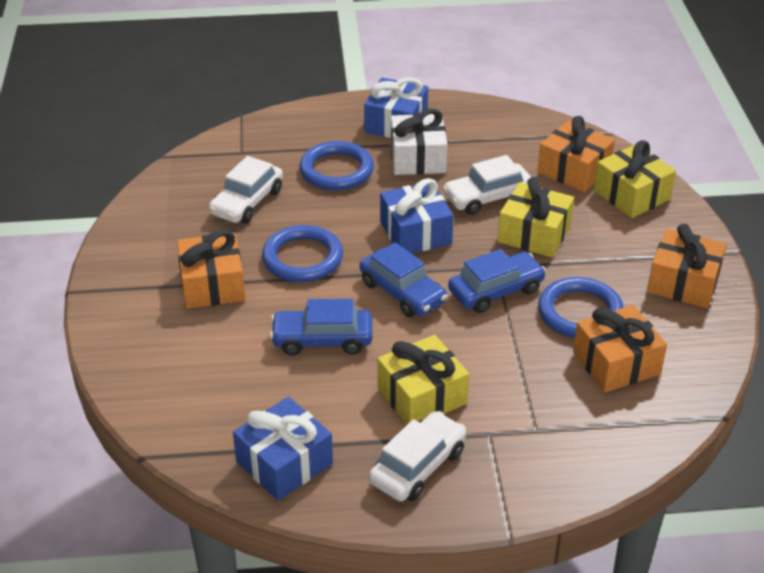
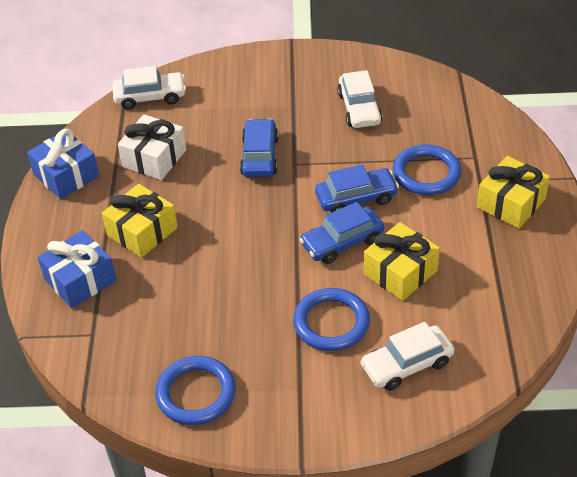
blue gift: 3 -> 2
orange gift: 4 -> 0

